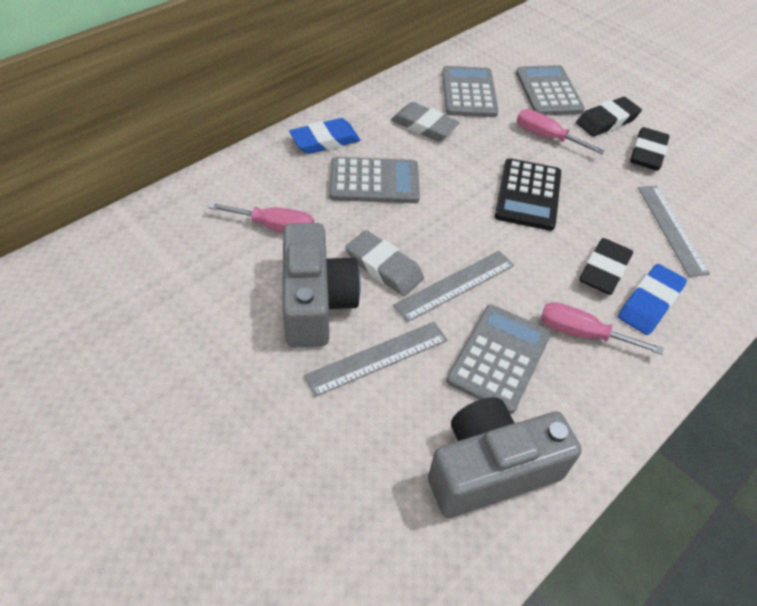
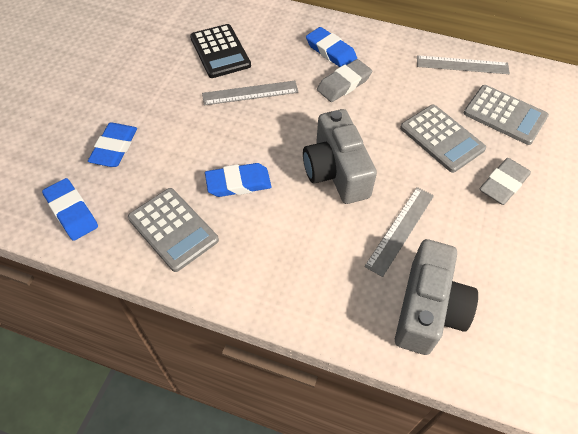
black eraser: 3 -> 0
blue eraser: 2 -> 4
grey calculator: 4 -> 3
pink screwdriver: 3 -> 0

